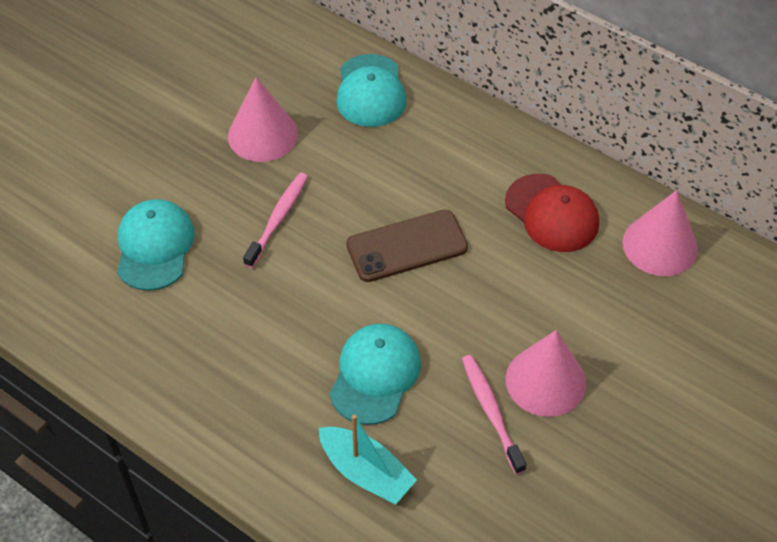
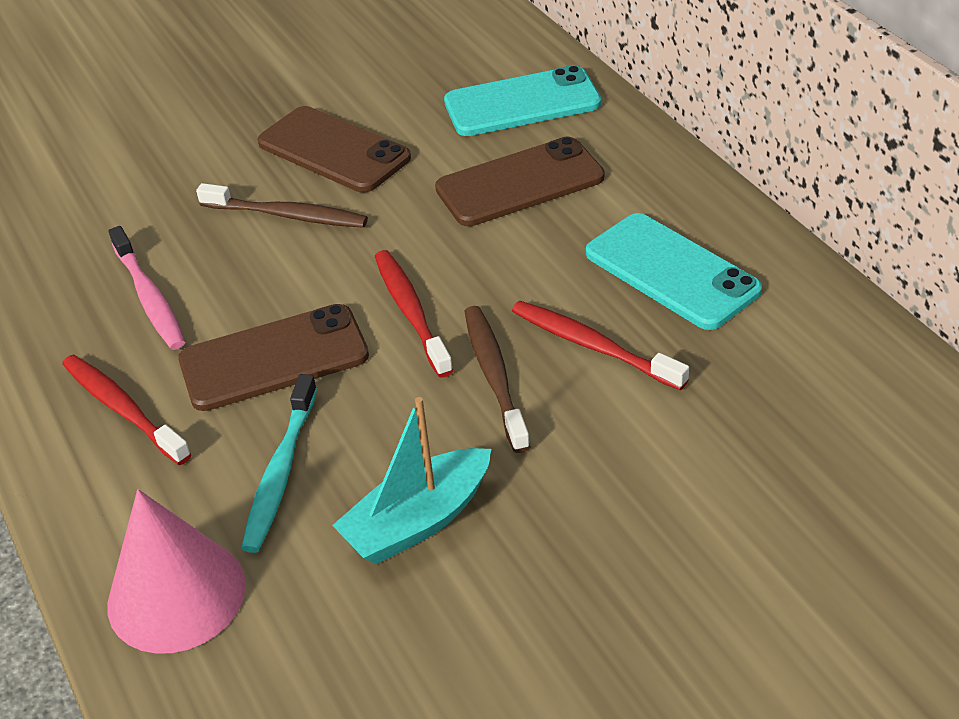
brown phone: 1 -> 3
brown toothbrush: 0 -> 2
pink cone: 3 -> 1
pink toothbrush: 2 -> 1
red cap: 1 -> 0
red toothbrush: 0 -> 3
turquoise cap: 3 -> 0
turquoise phone: 0 -> 2
turquoise toothbrush: 0 -> 1

